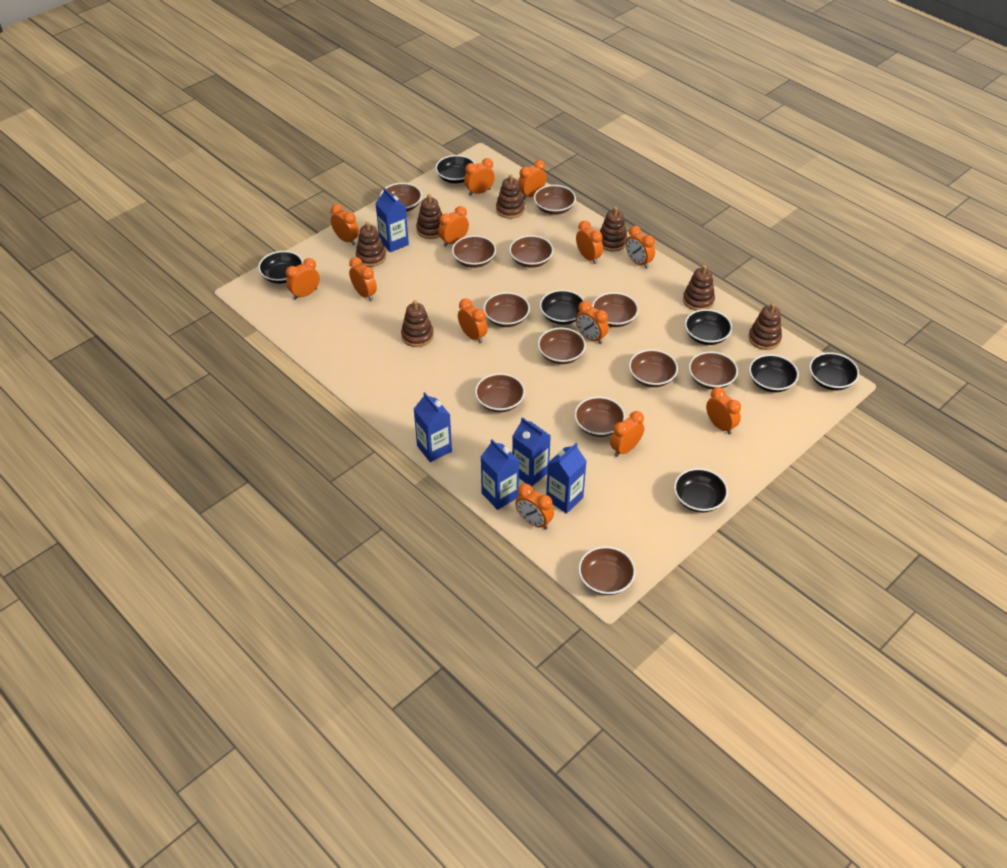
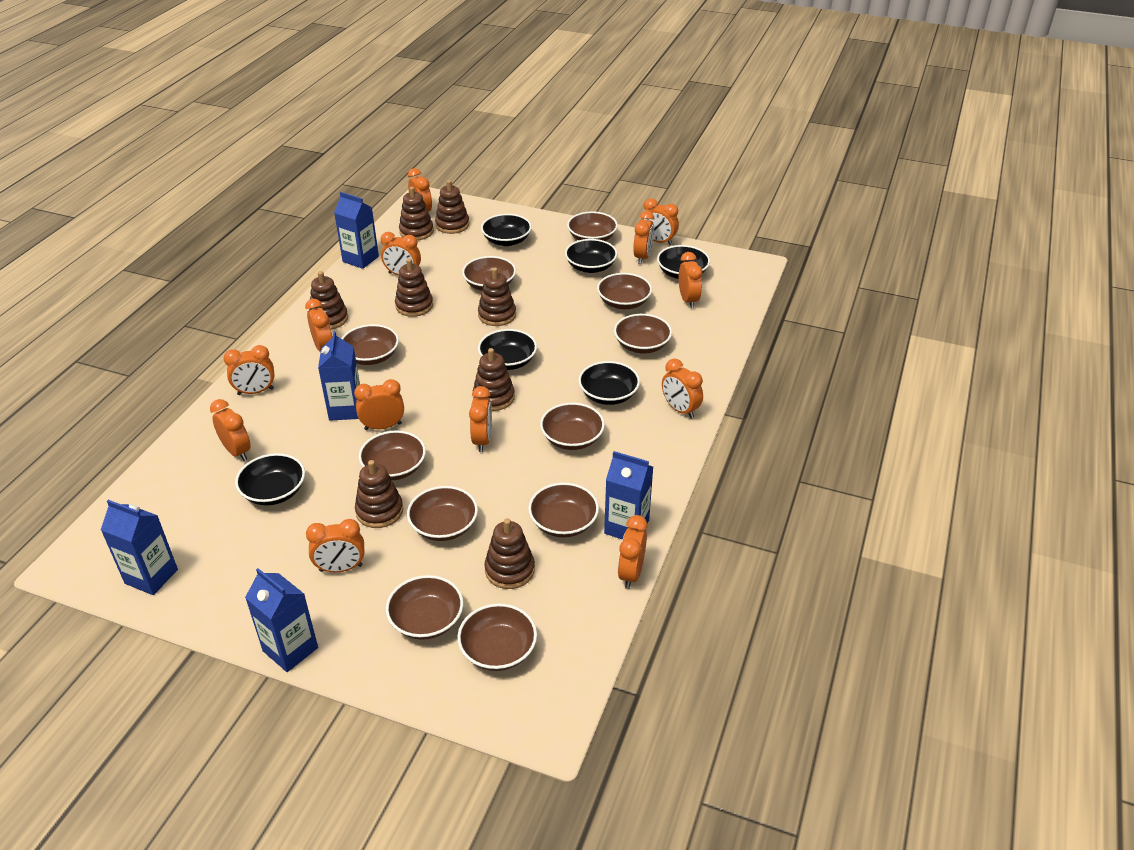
black bowl: 7 -> 6
brown bowl: 12 -> 11
brown stacking toy: 7 -> 8

